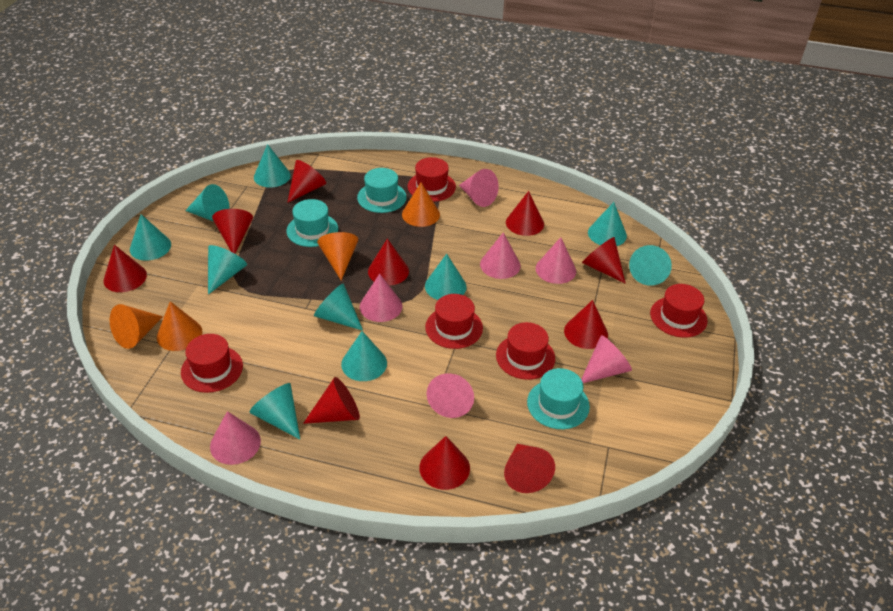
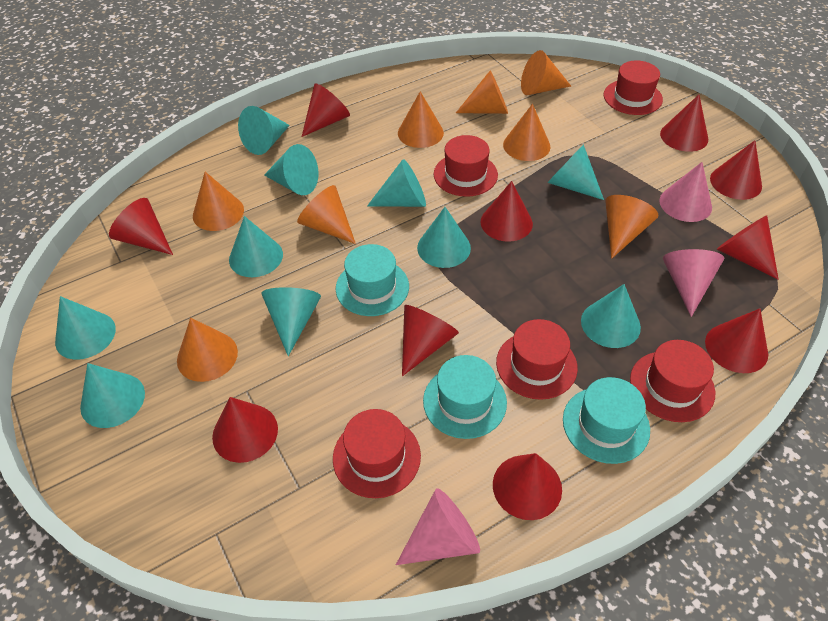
orange cone: 4 -> 8
pink cone: 7 -> 3

